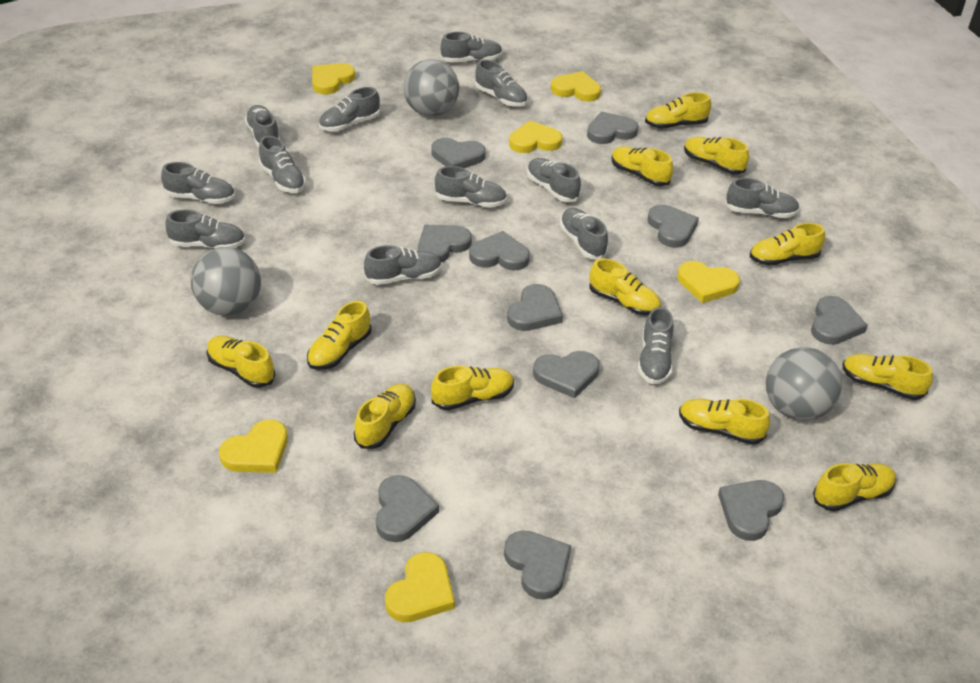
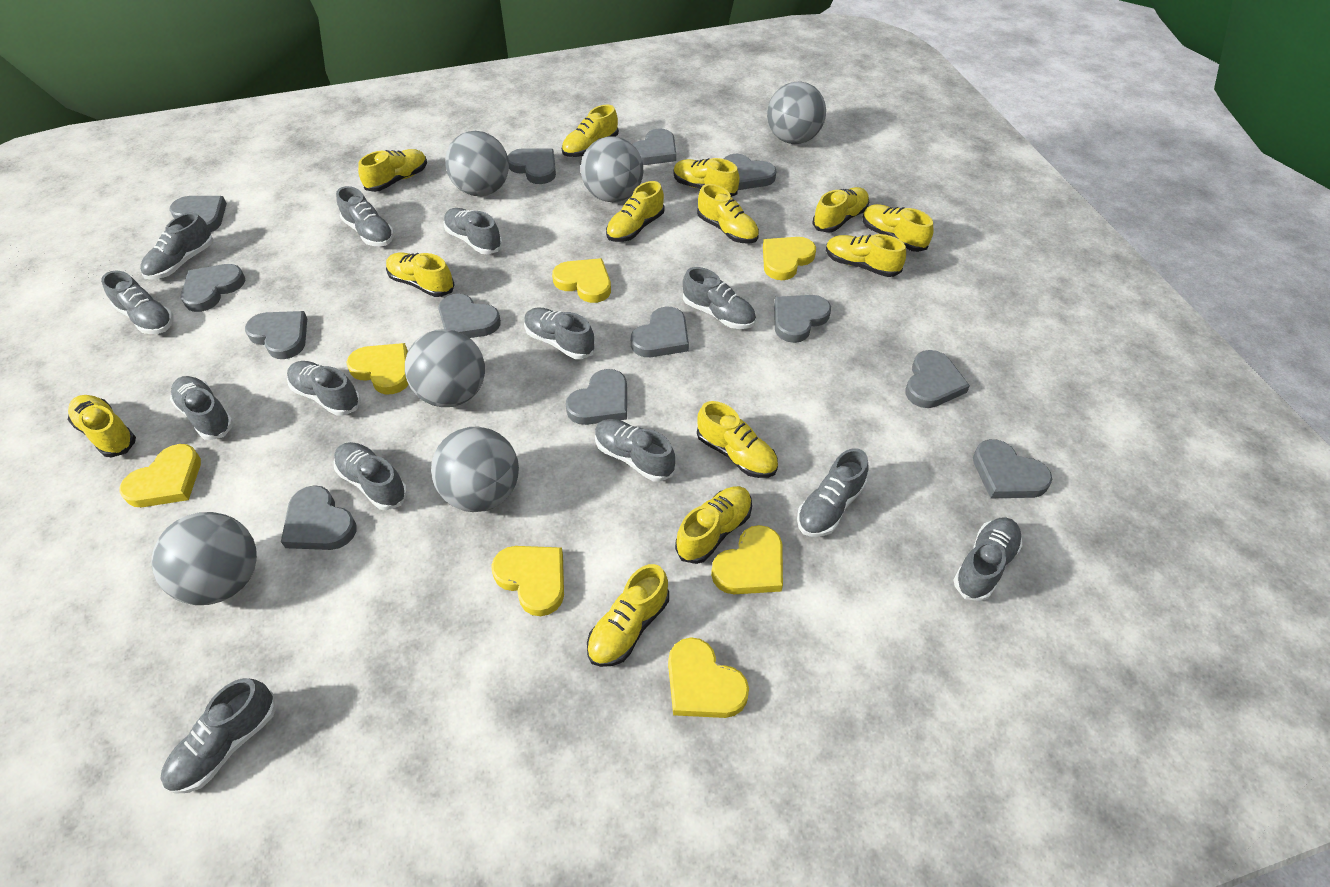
grey ball: 3 -> 6
grey heart: 11 -> 13
yellow heart: 6 -> 7
yellow shoe: 12 -> 13

